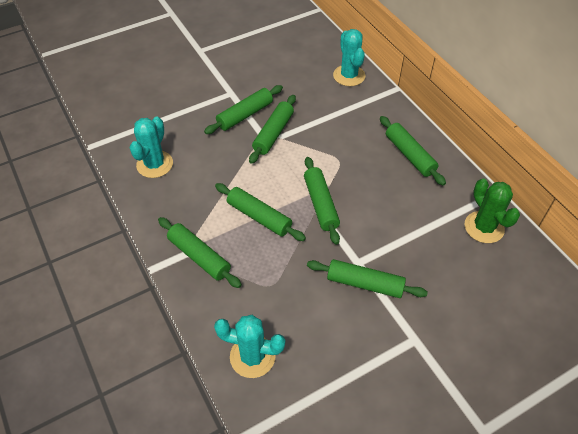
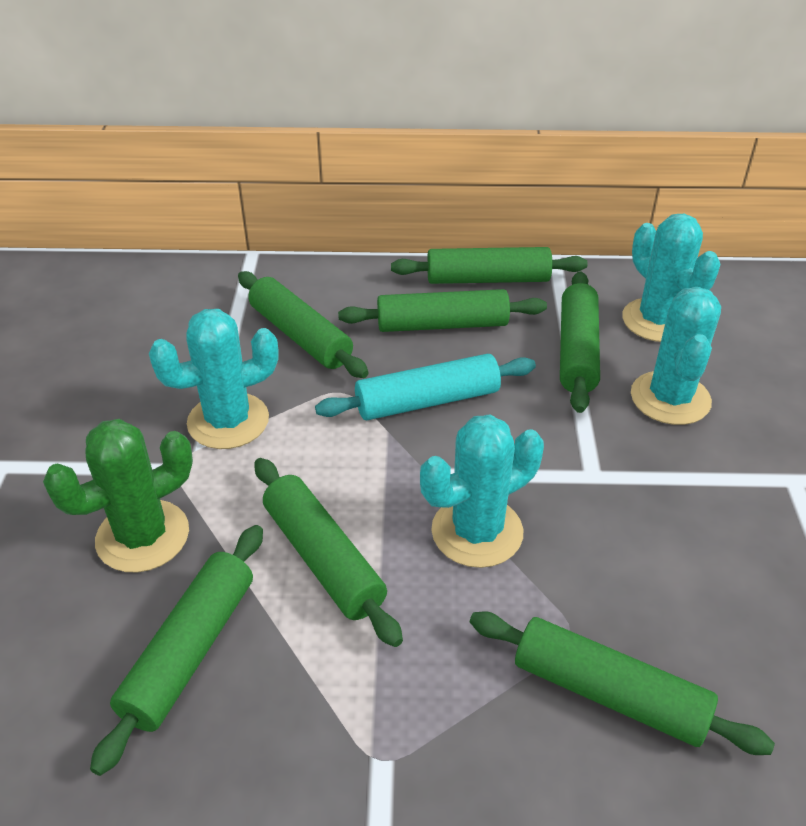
turquoise cactus: 3 -> 4
turquoise rolling pin: 0 -> 1

